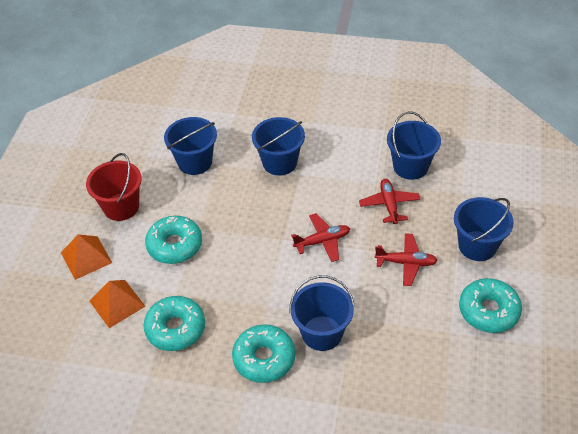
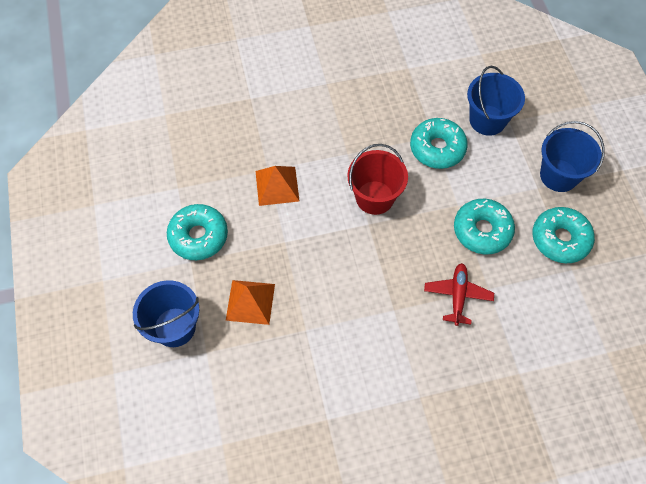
blue bucket: 5 -> 3
red plane: 3 -> 1

